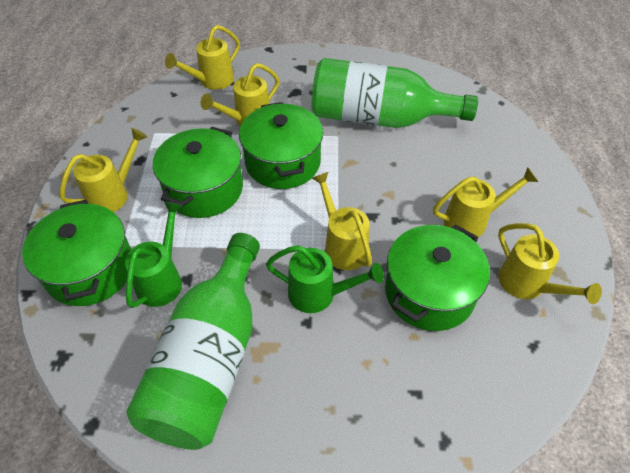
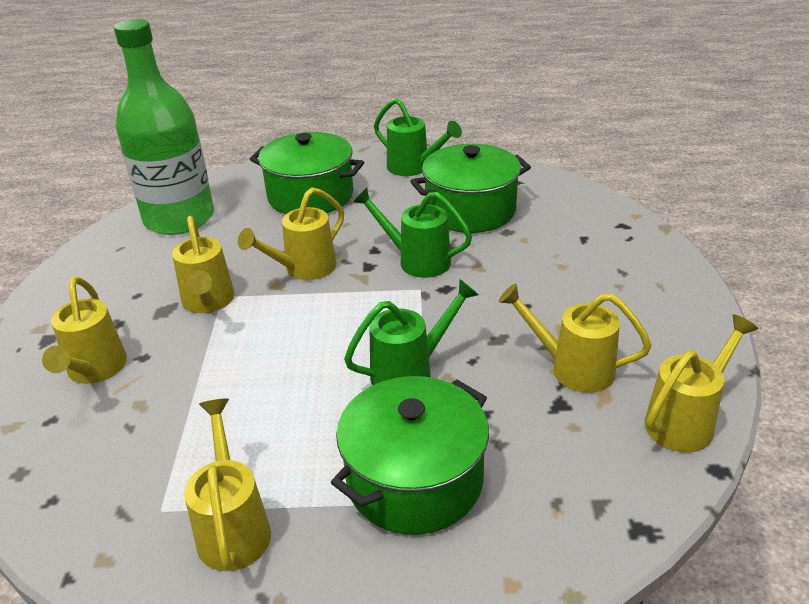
green bottle: 2 -> 1
green pot: 4 -> 3
green watering can: 2 -> 3

